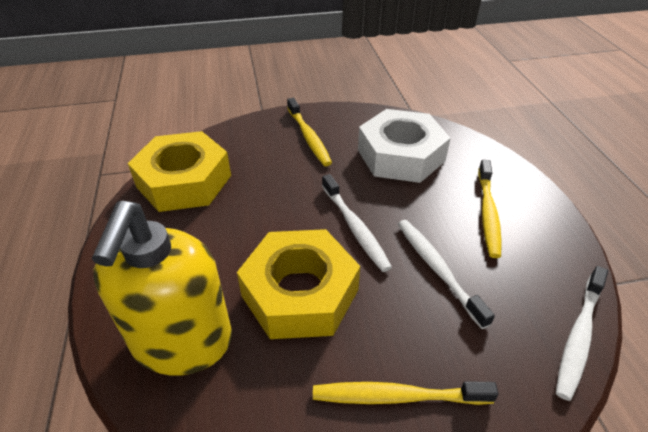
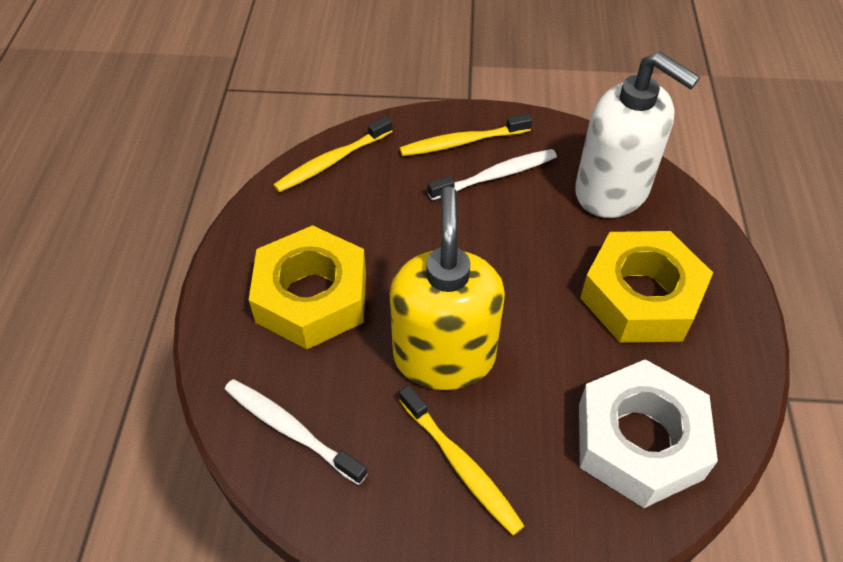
white soap dispenser: 0 -> 1
white toothbrush: 3 -> 2

